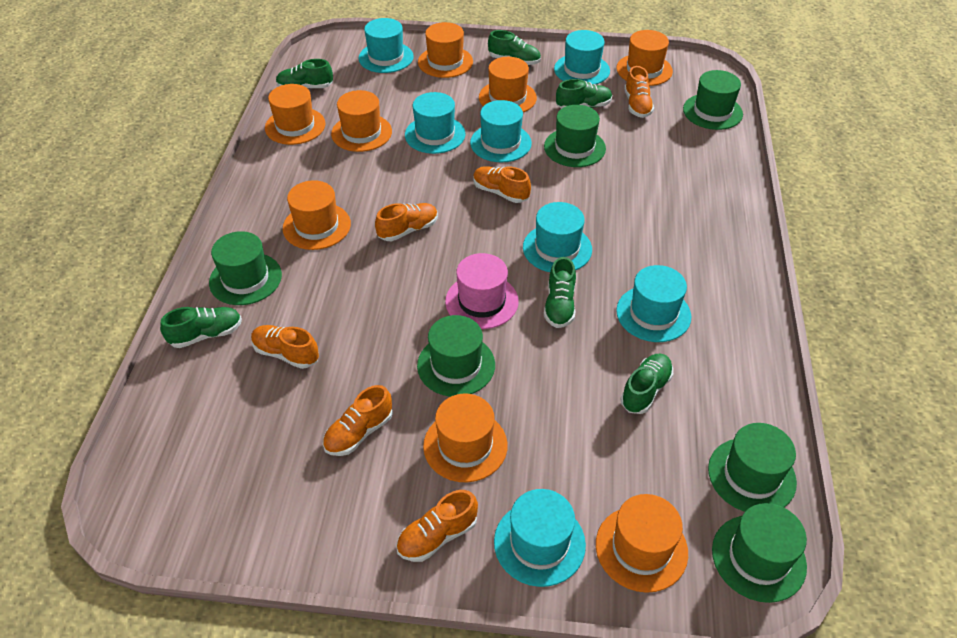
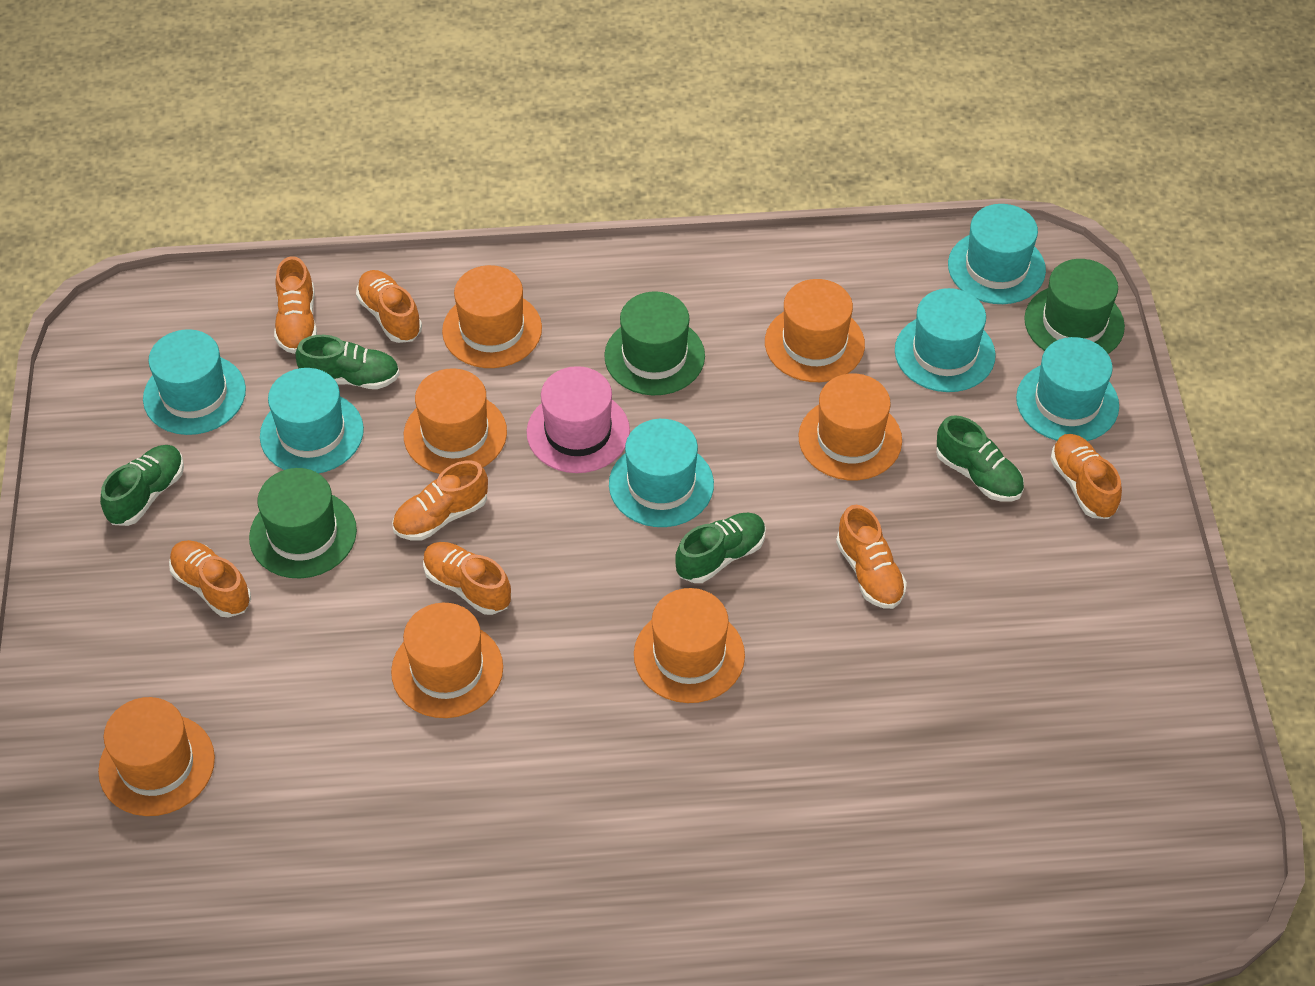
green hat: 6 -> 3
green shoe: 6 -> 4
orange hat: 8 -> 7
orange shoe: 6 -> 7
turquoise hat: 7 -> 6

